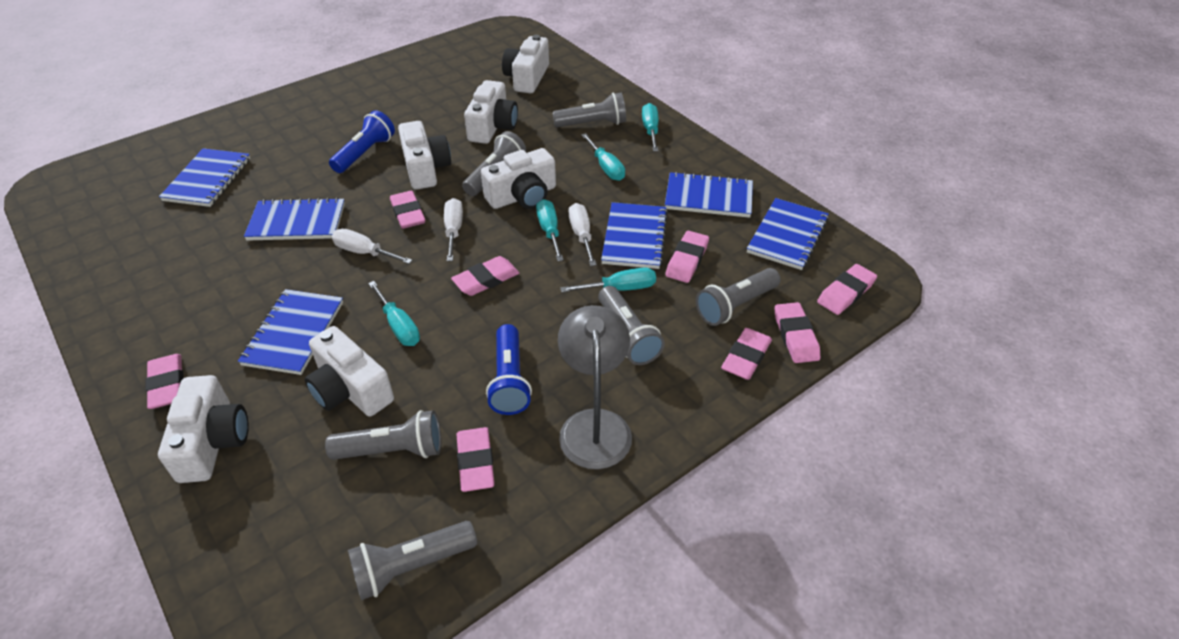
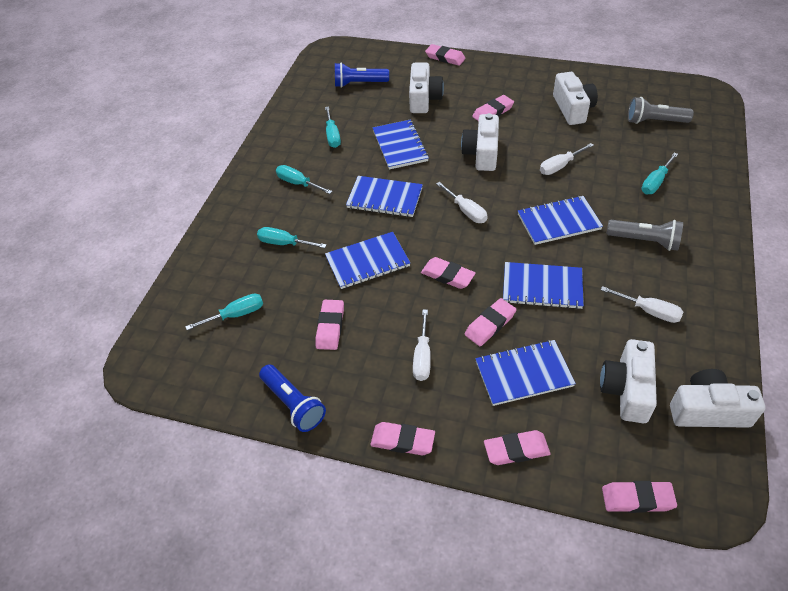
grey flashlight: 6 -> 2
grey lamp: 1 -> 0
white camera: 6 -> 5
white screwdriver: 3 -> 4

